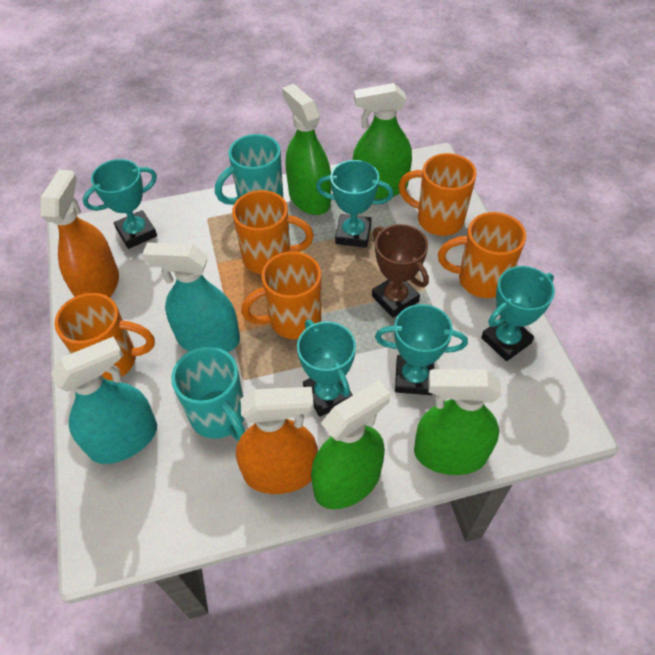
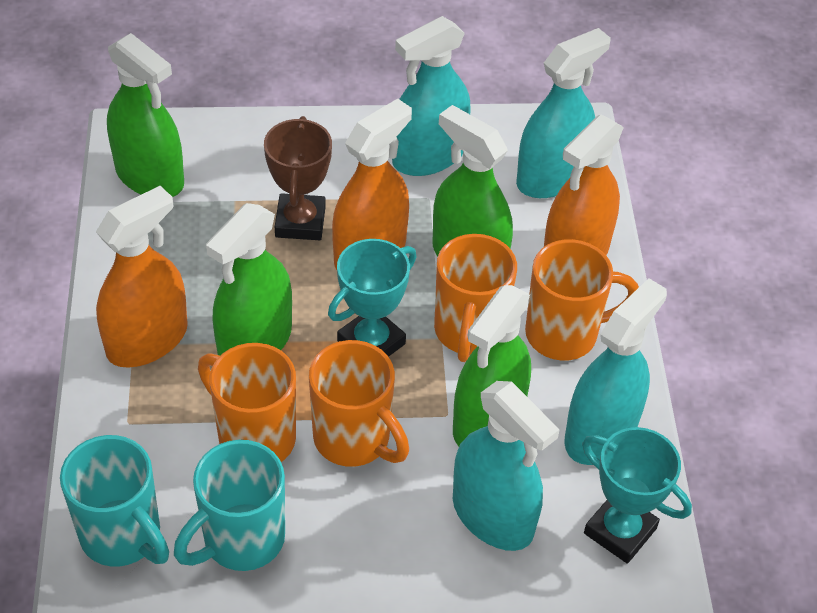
orange mug: 5 -> 4
orange spray bottle: 2 -> 3
turquoise spray bottle: 2 -> 4
turquoise trophy: 5 -> 2

